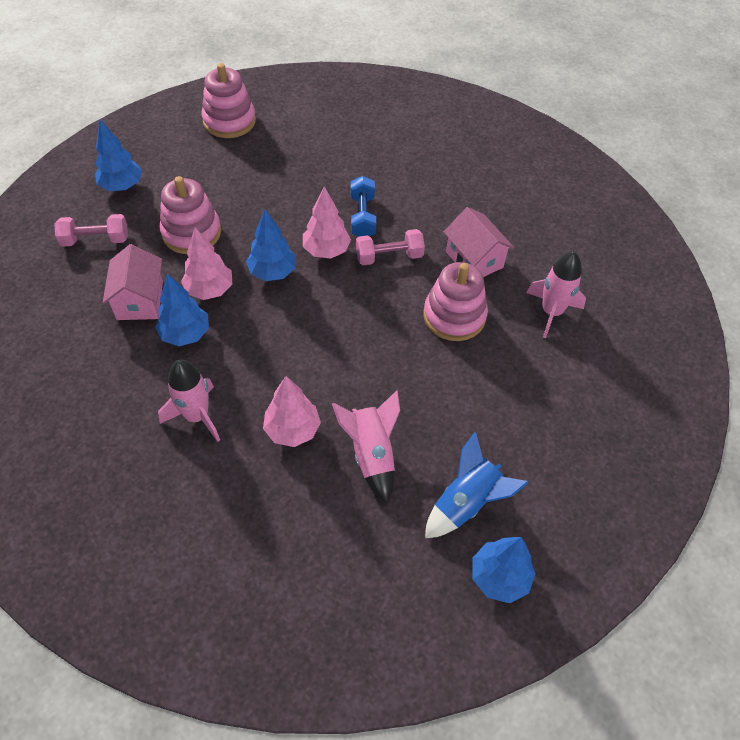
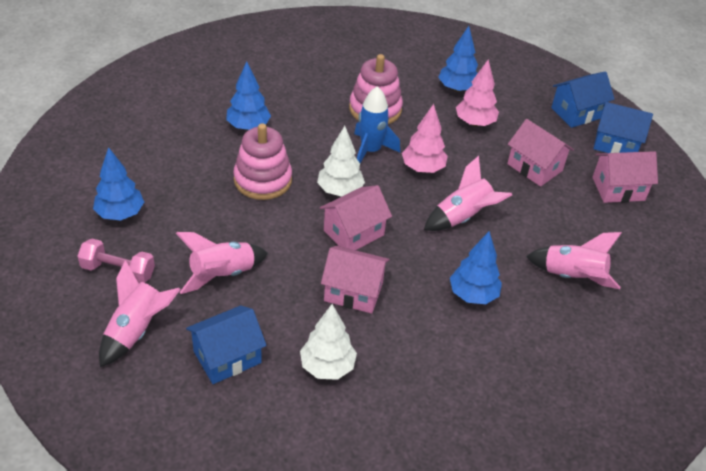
blue dumbbell: 1 -> 0
blue house: 0 -> 3
pink dumbbell: 2 -> 1
pink house: 2 -> 4
pink rocket: 3 -> 4
pink stacking toy: 3 -> 2
pink tree: 3 -> 2
white tree: 0 -> 2

